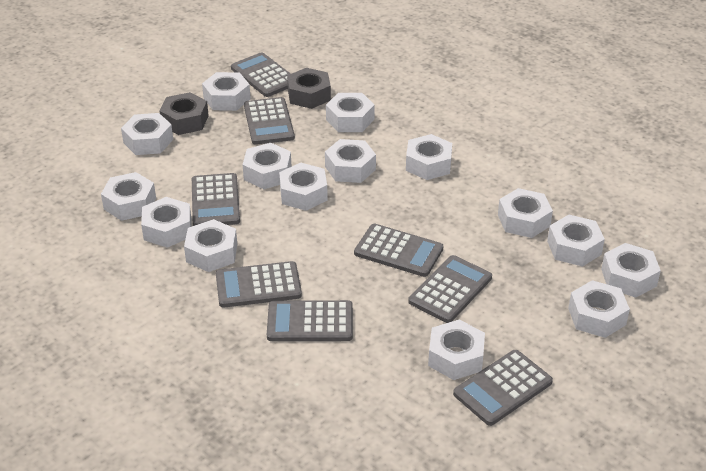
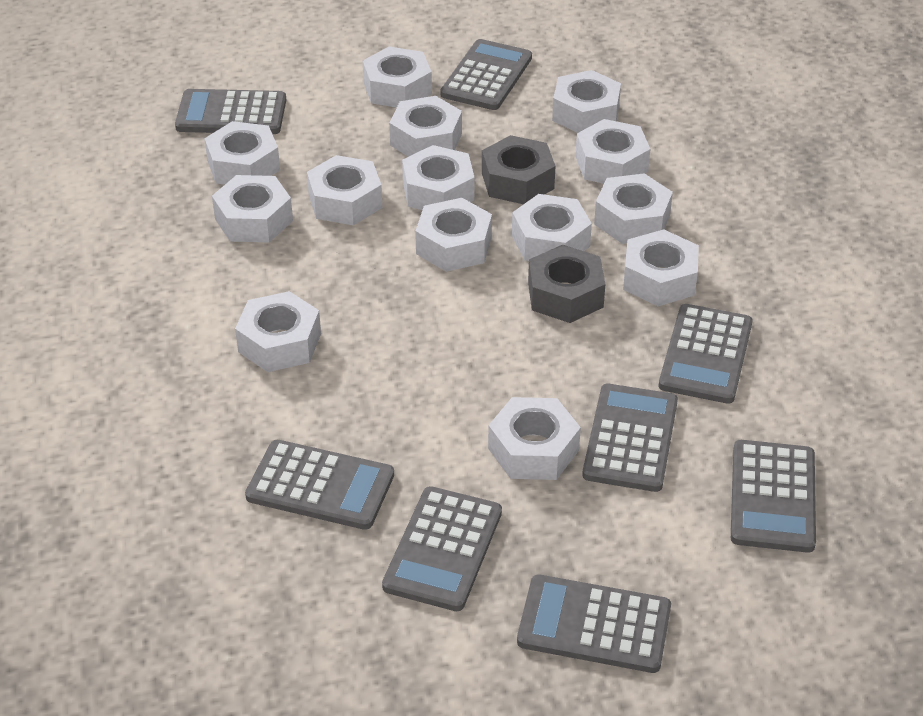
white nut: 15 -> 14

